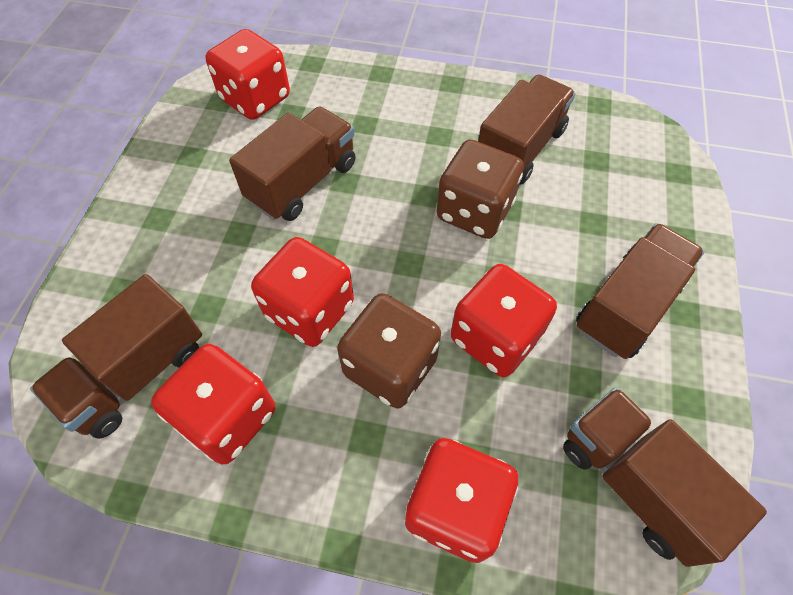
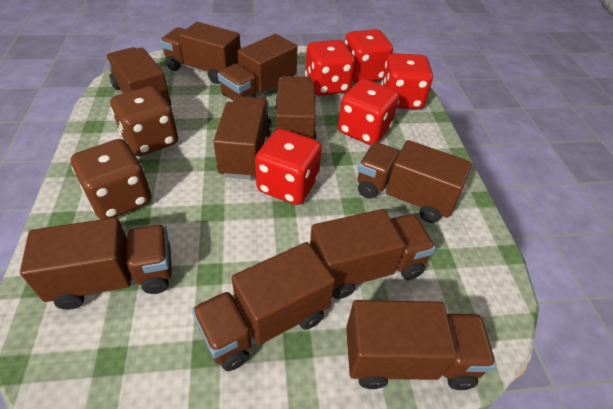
brown truck: 5 -> 10

